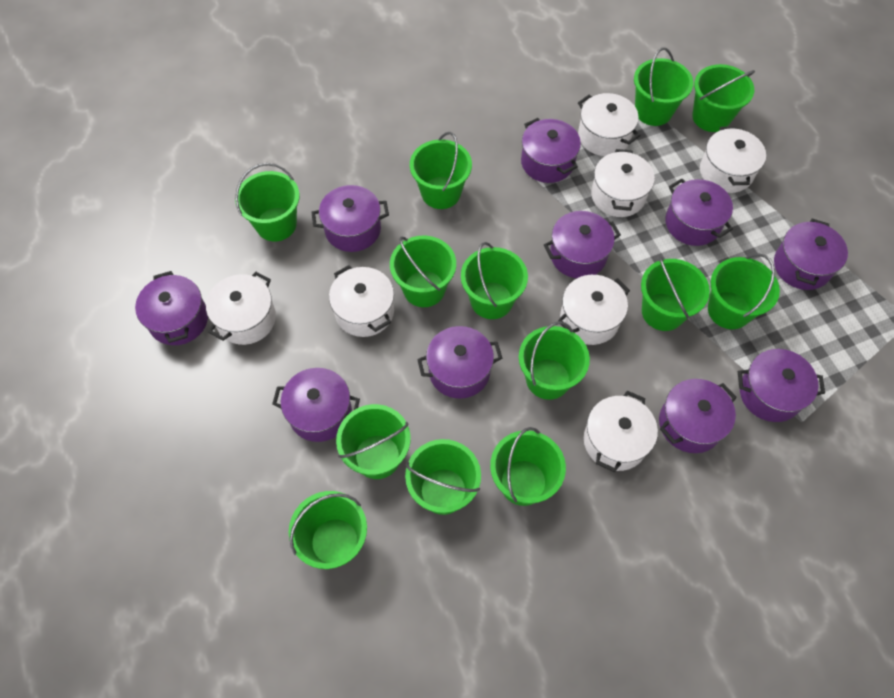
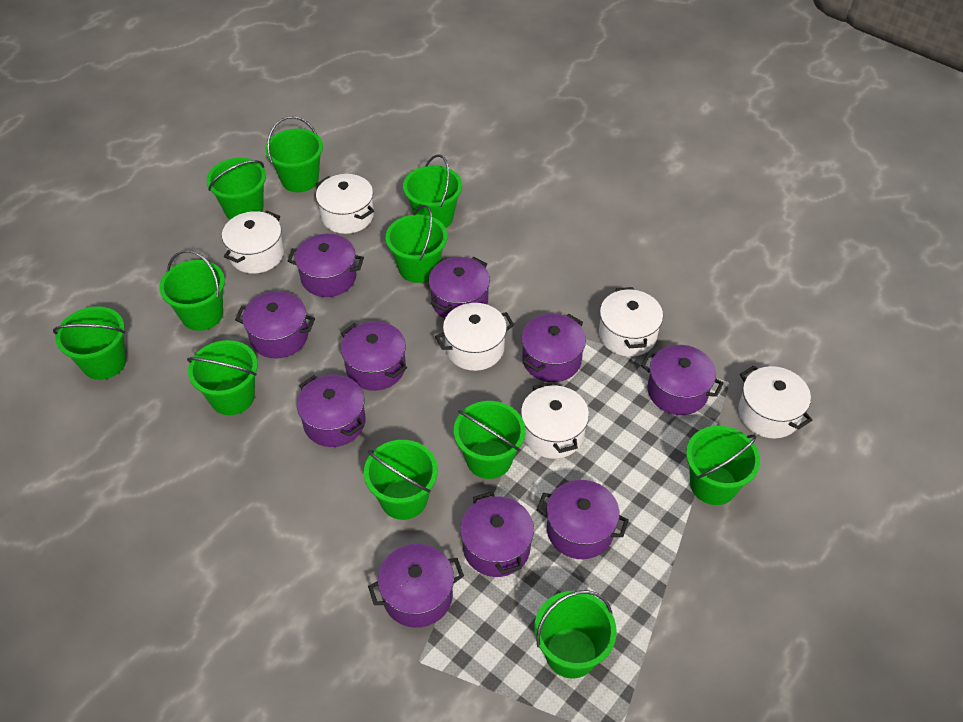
green bucket: 13 -> 11
white pot: 7 -> 6

